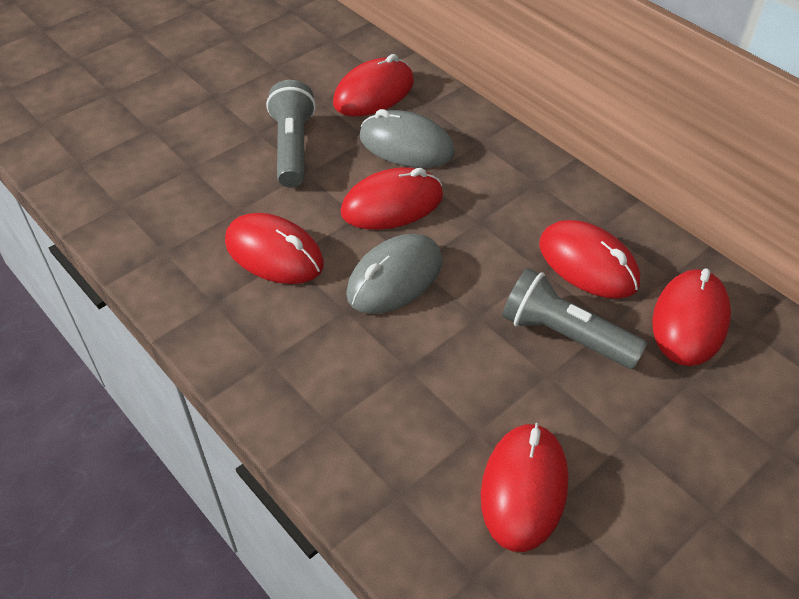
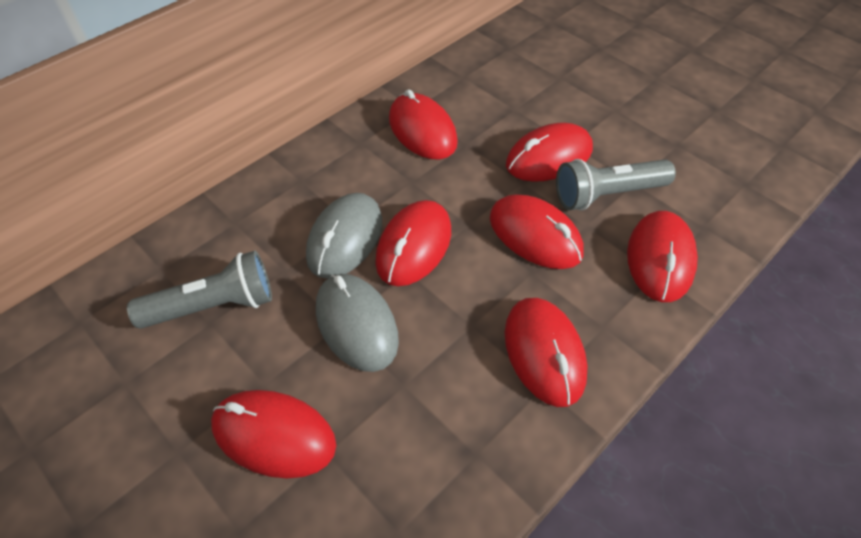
red mouse: 6 -> 7

